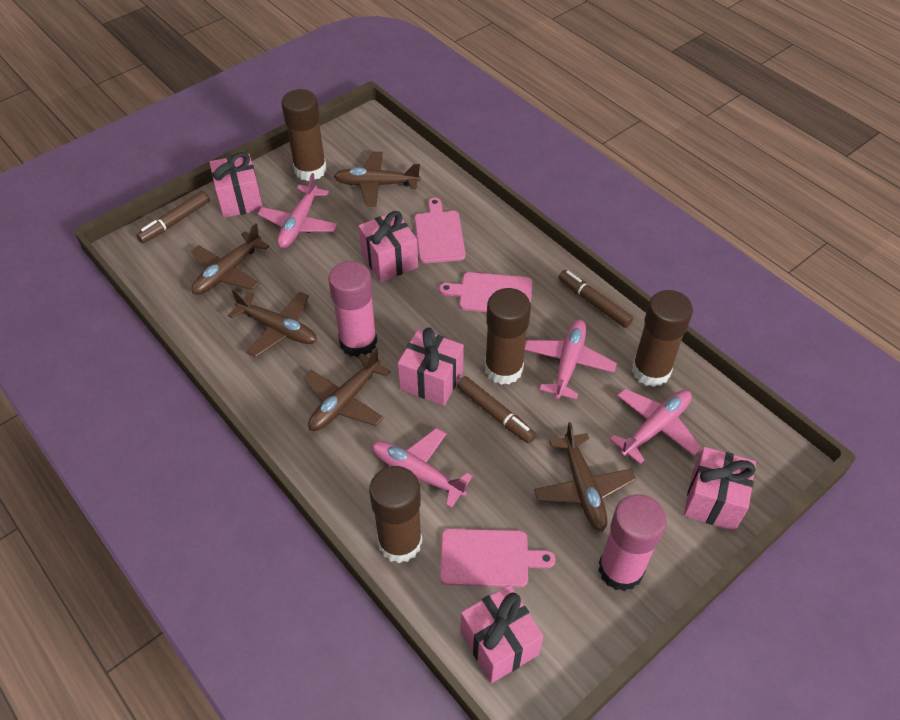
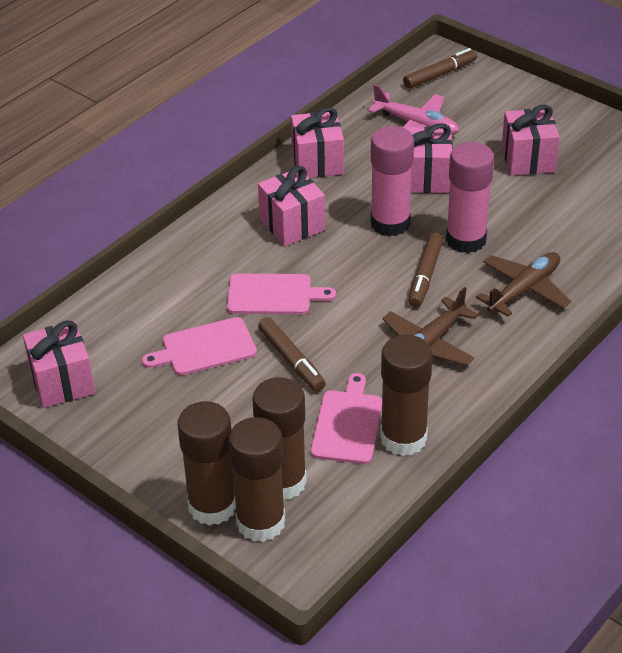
brown plane: 5 -> 2
pink plane: 4 -> 1

